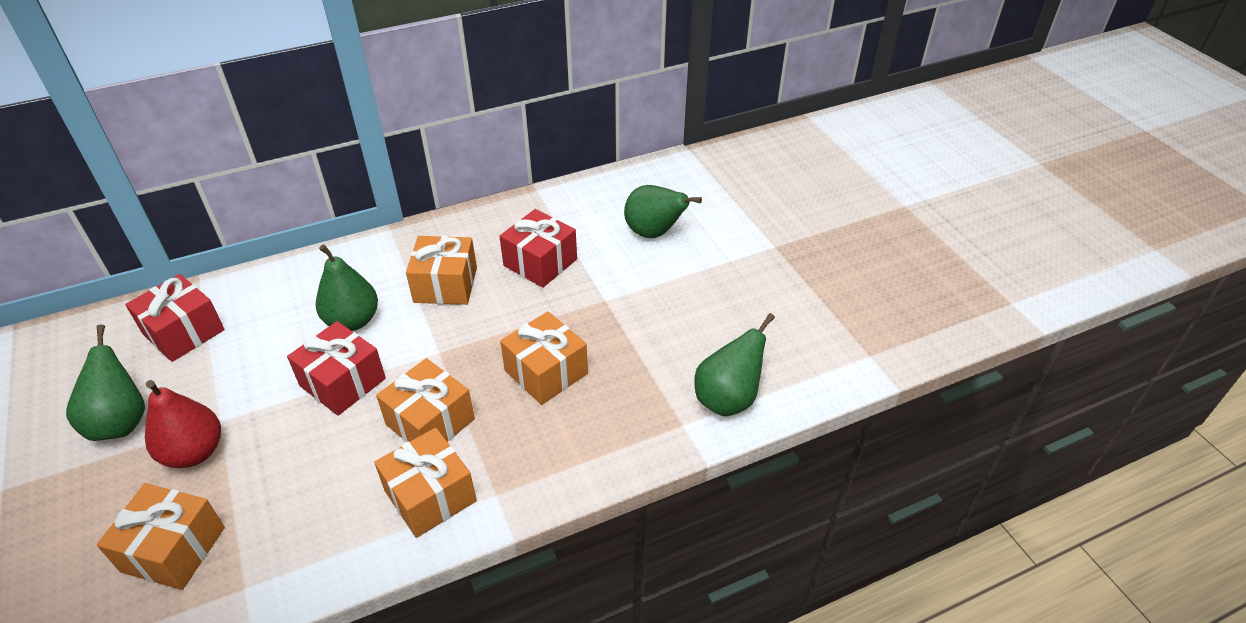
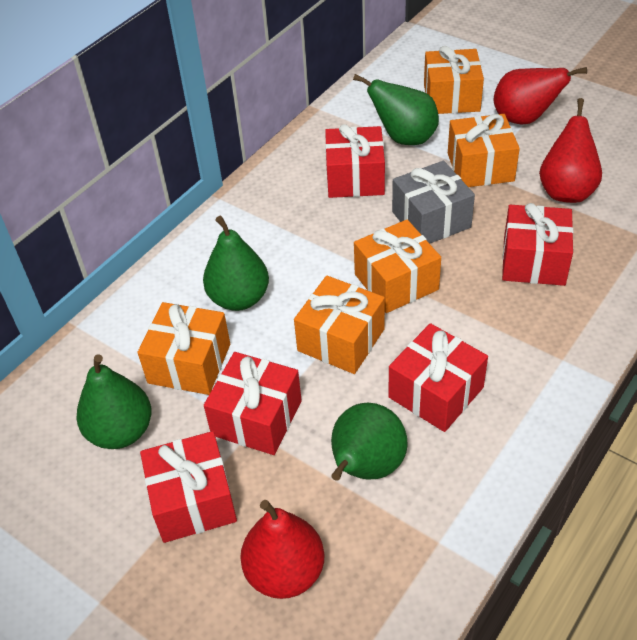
grey gift: 0 -> 1
red gift: 3 -> 5
red pear: 1 -> 3

